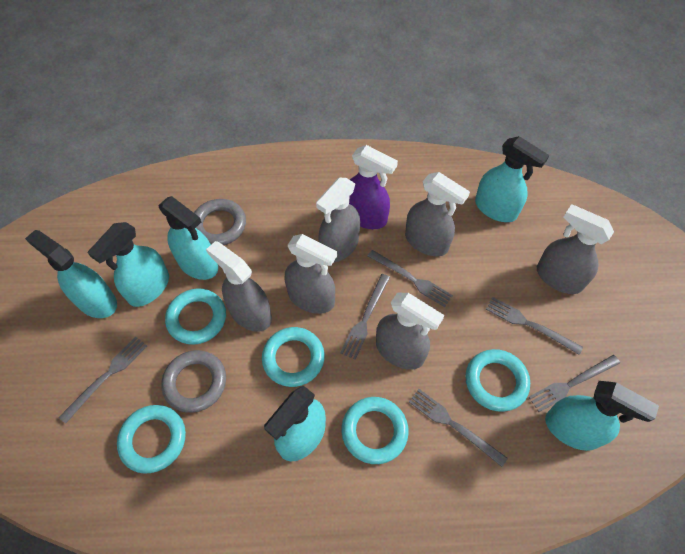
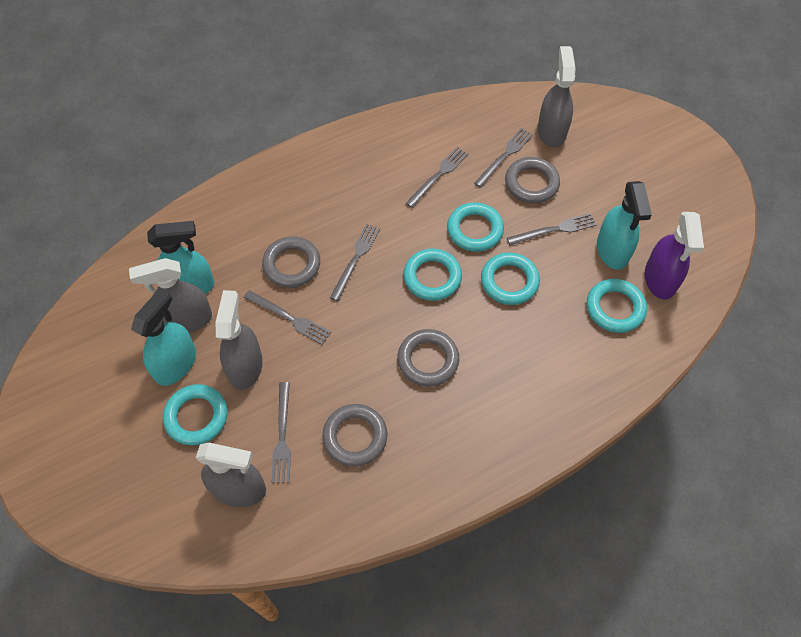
grey ring: 2 -> 4
grey spray bottle: 6 -> 4
turquoise spray bottle: 6 -> 3

